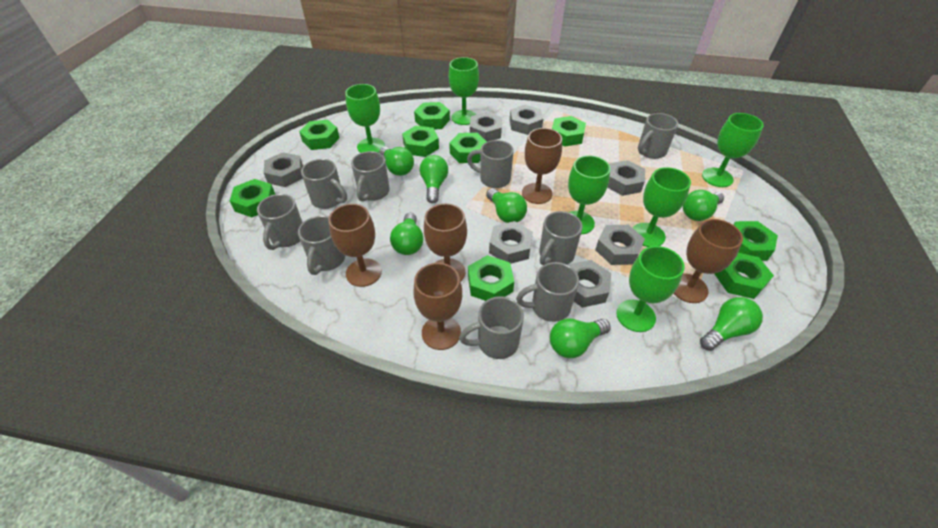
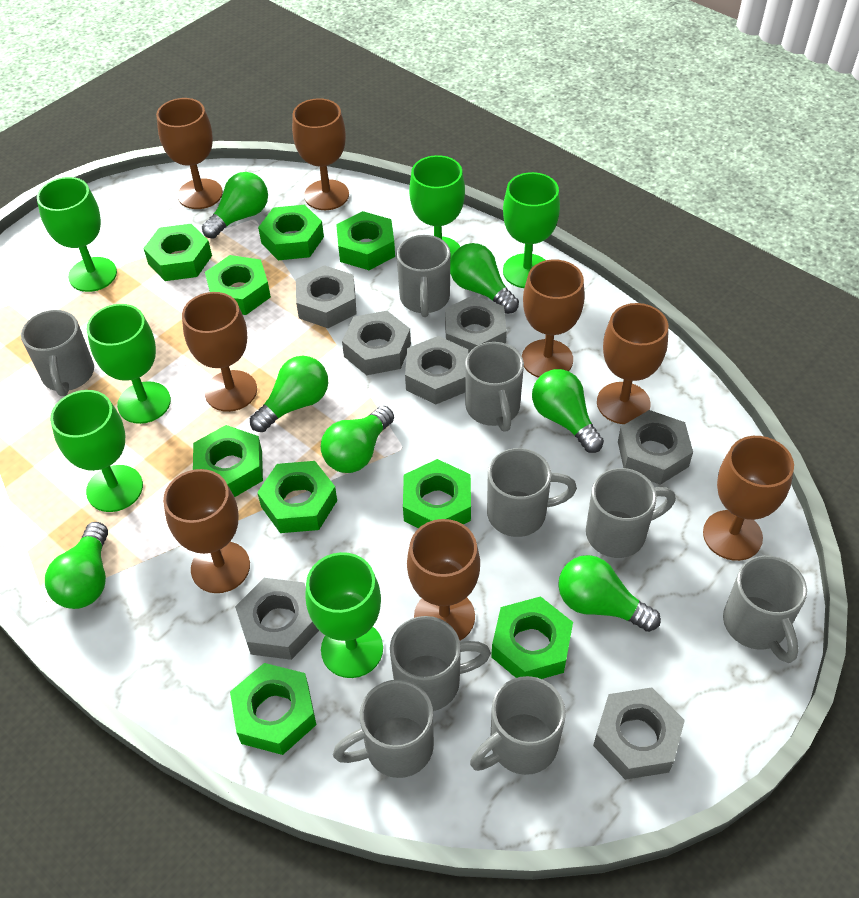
brown goblet: 5 -> 8

